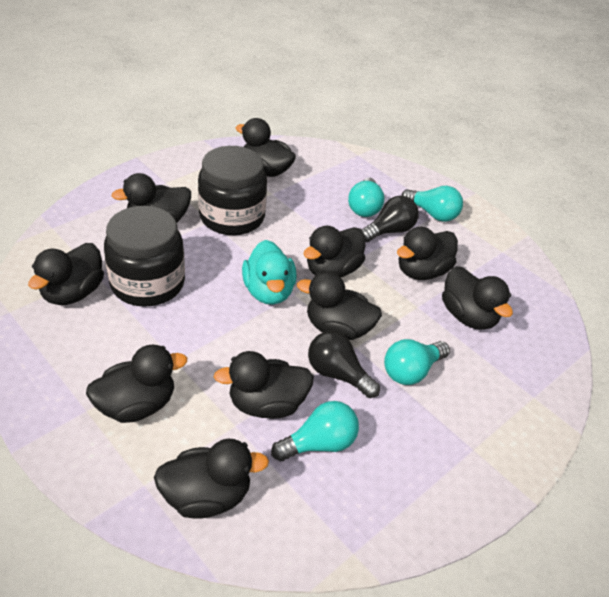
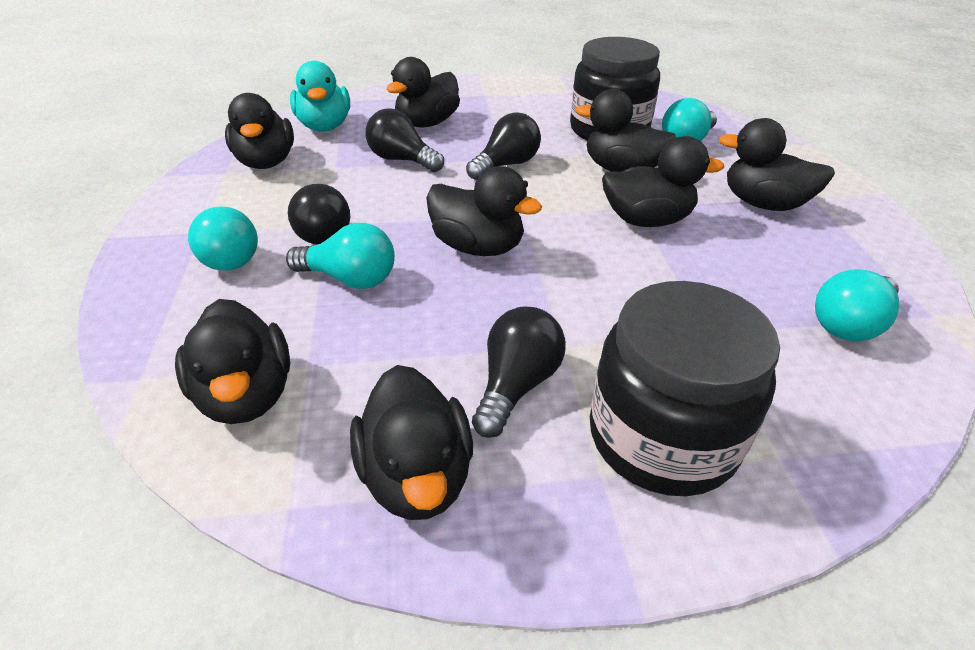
black duck: 10 -> 8
black light bulb: 2 -> 4

